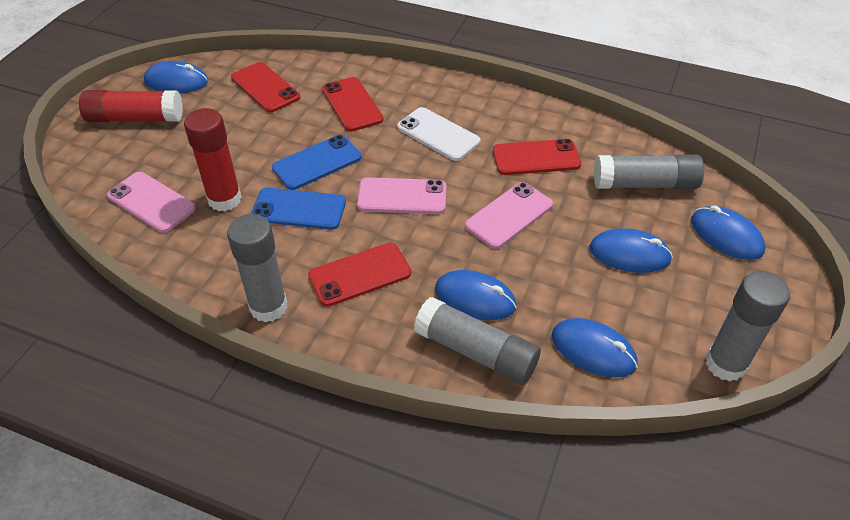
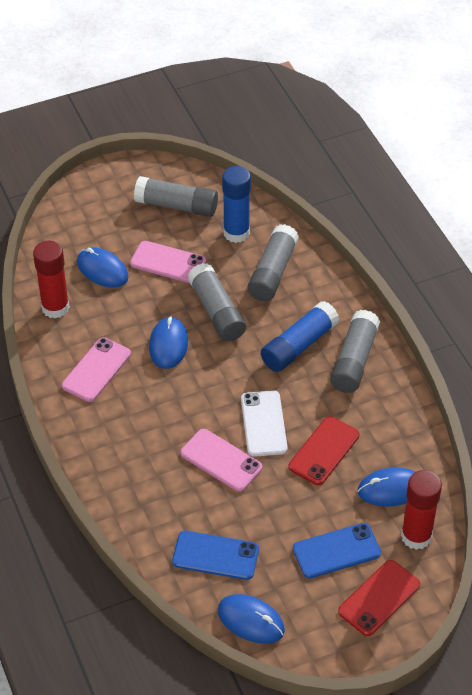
blue glue stick: 0 -> 2
blue mouse: 5 -> 4
red phone: 4 -> 2

